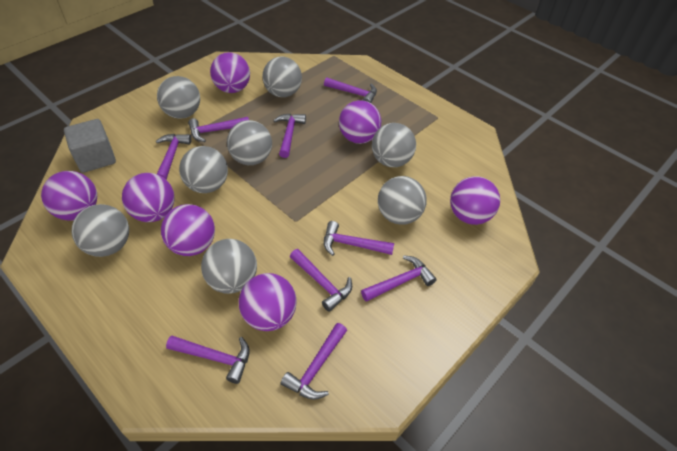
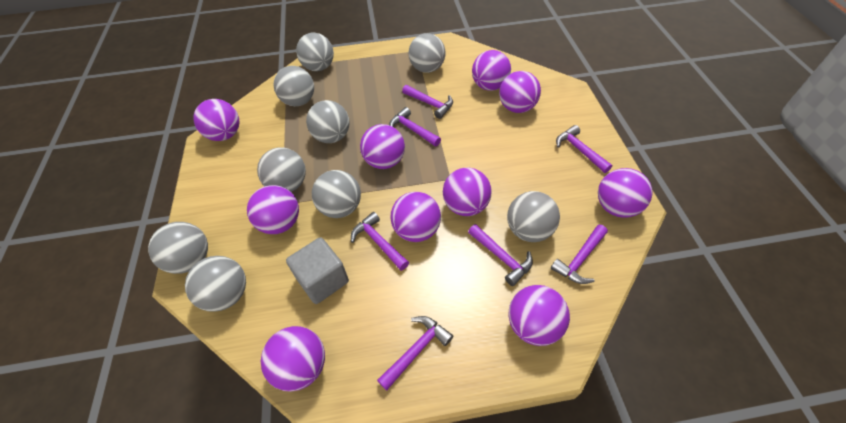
grey ball: 8 -> 9
purple ball: 7 -> 10
purple hammer: 9 -> 7

